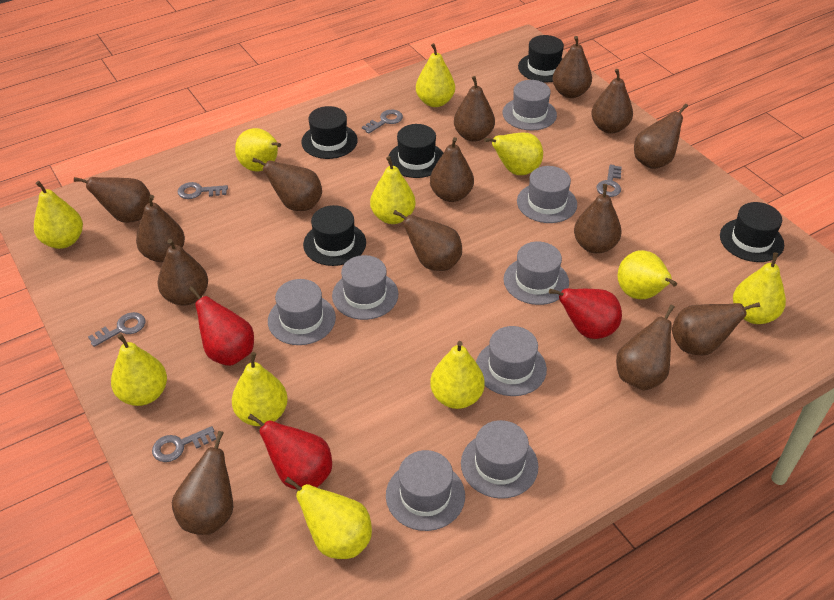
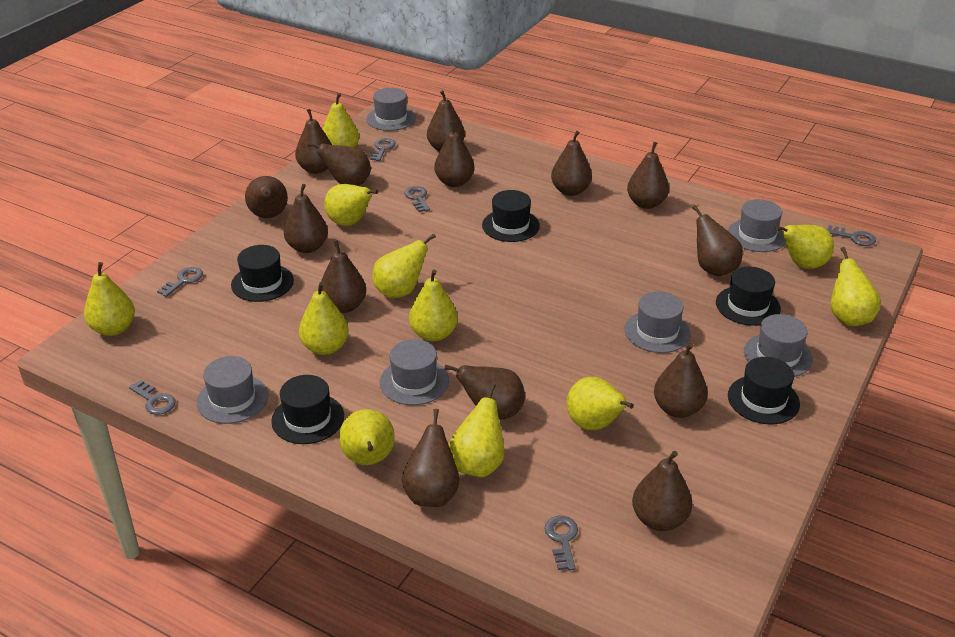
grey hat: 8 -> 6
grey key: 5 -> 6
red pear: 3 -> 0

